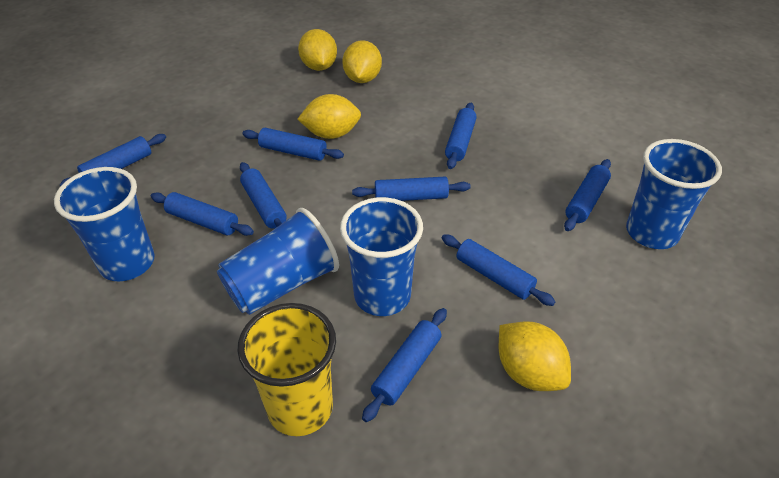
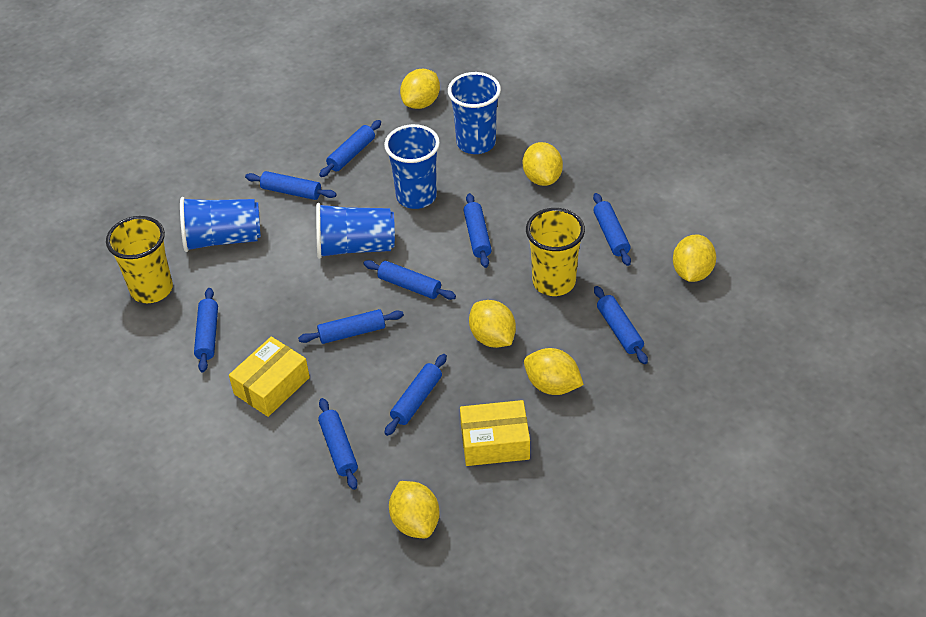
blue rolling pin: 9 -> 10
yellow box: 0 -> 2
yellow cup: 1 -> 2
yellow lemon: 4 -> 6

